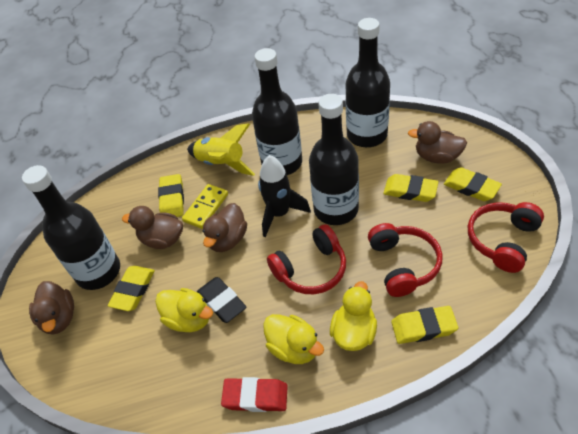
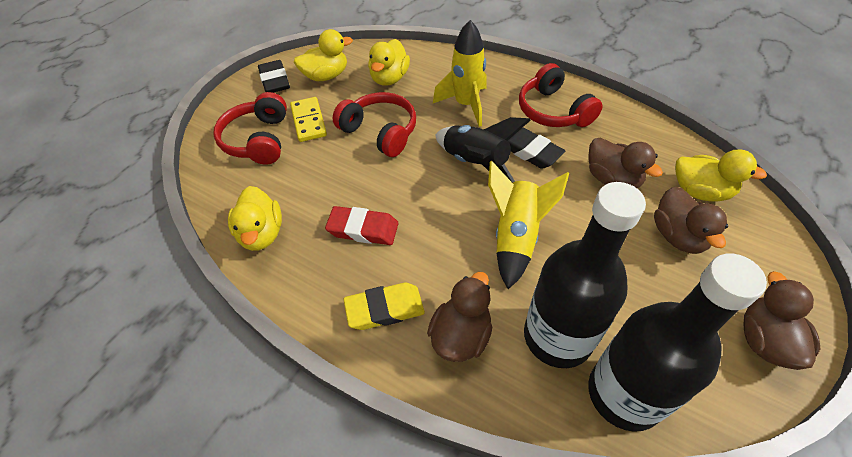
black bottle: 4 -> 2
black eraser: 1 -> 2
yellow duck: 3 -> 4
yellow eraser: 5 -> 1
yellow rocket: 1 -> 2

